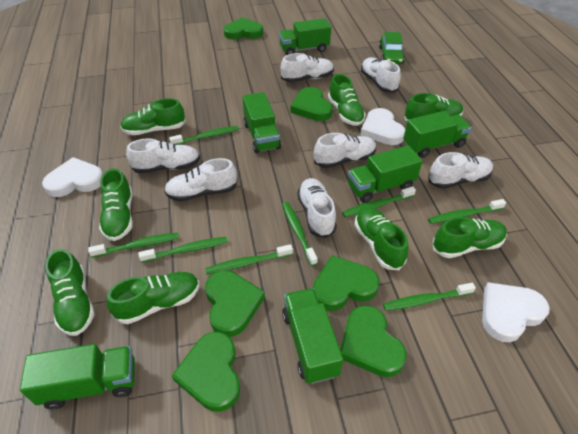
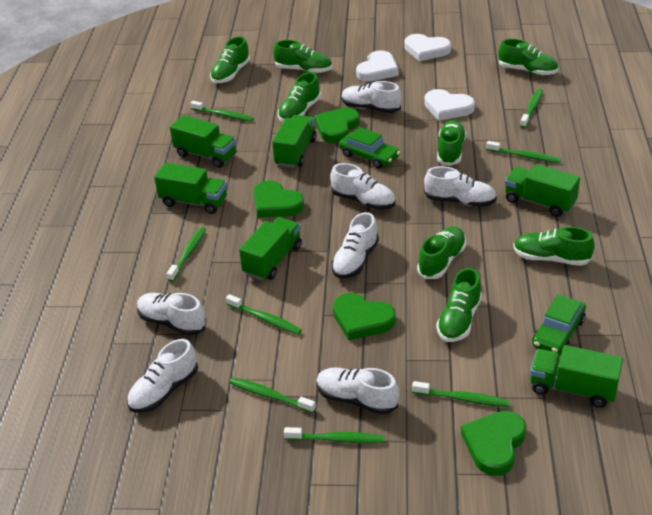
green car: 1 -> 2
green heart: 6 -> 4

